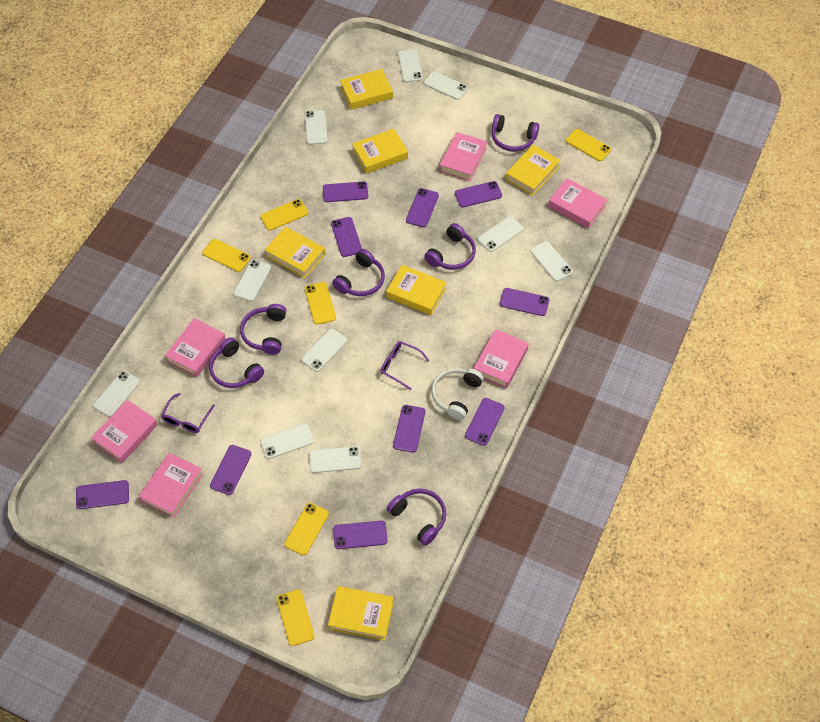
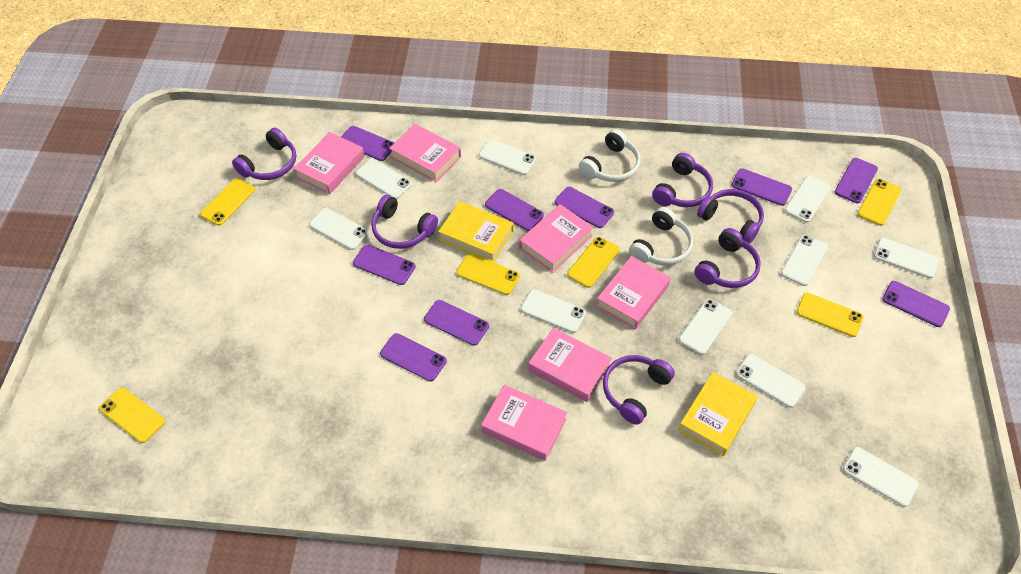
purple glasses: 2 -> 0
purple phone: 10 -> 9
white headphones: 1 -> 2
yellow book: 6 -> 2

